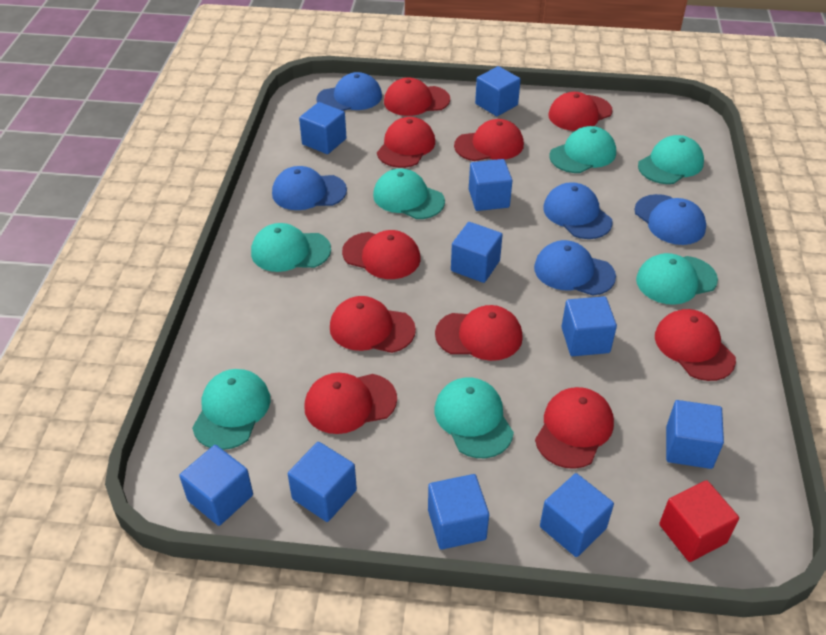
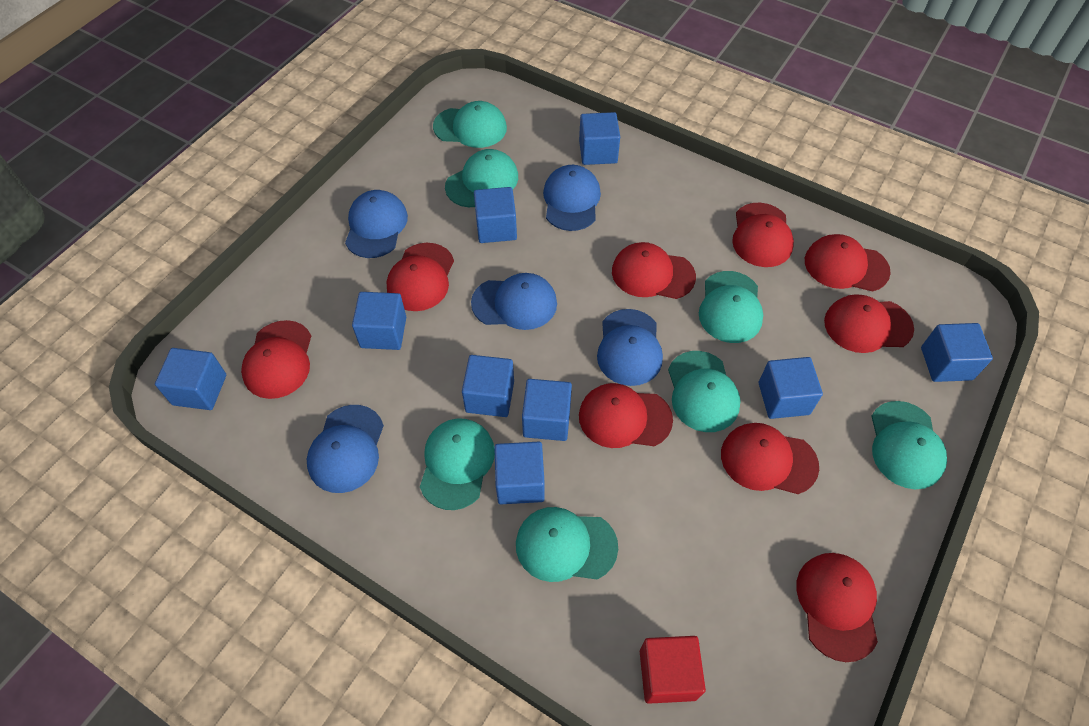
blue cube: 10 -> 9
red cap: 10 -> 9

